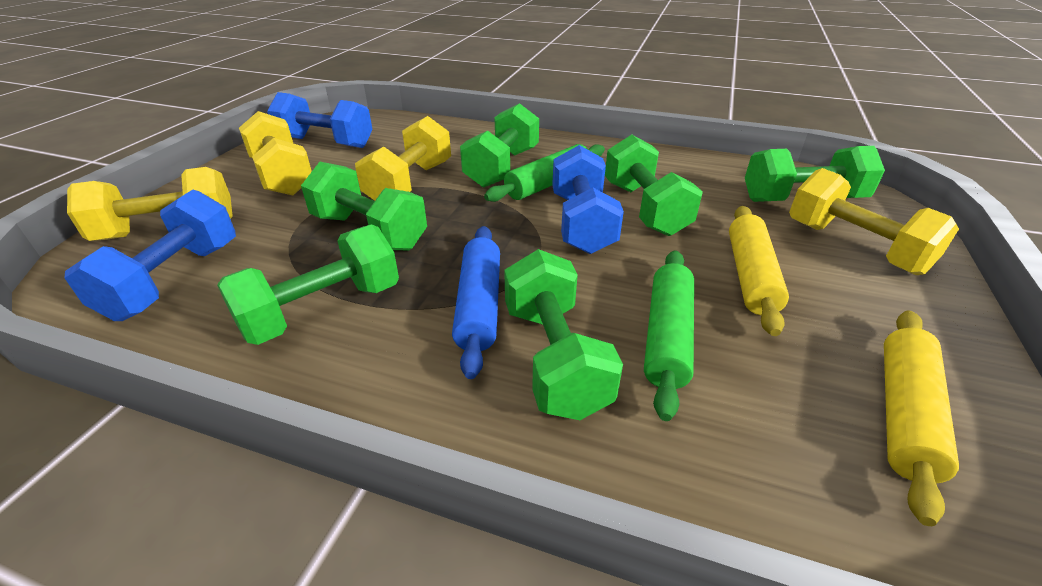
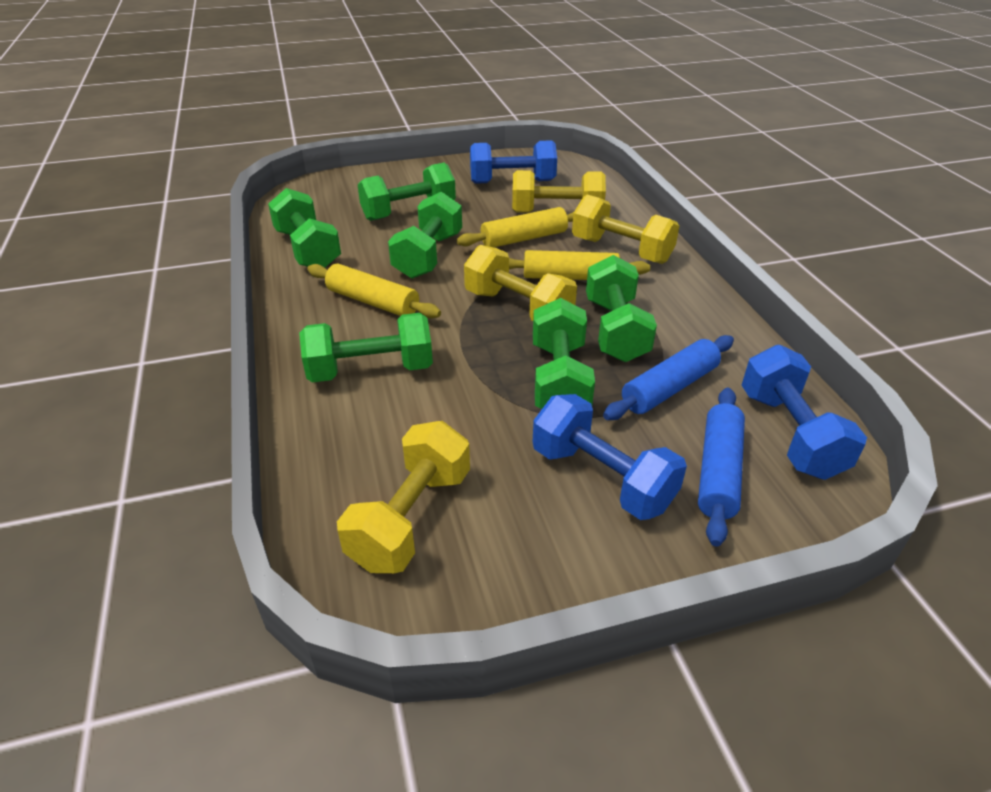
blue rolling pin: 1 -> 2
green rolling pin: 2 -> 0
yellow rolling pin: 2 -> 3

